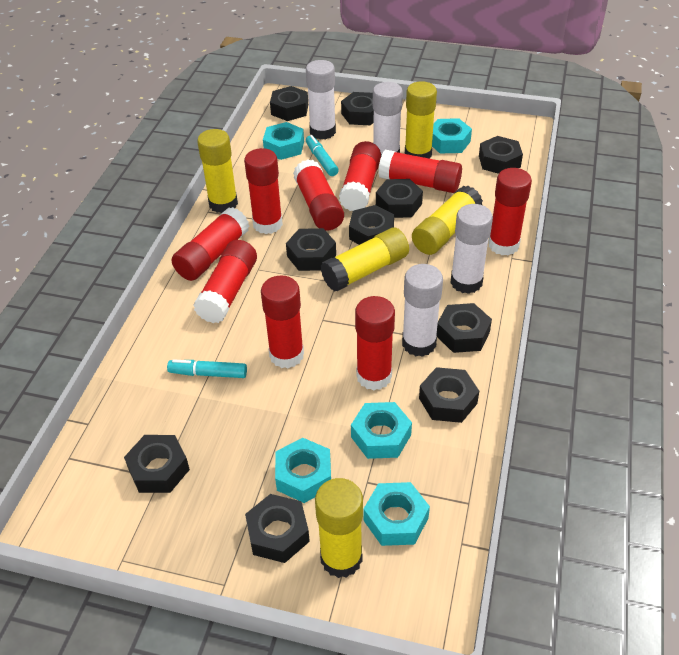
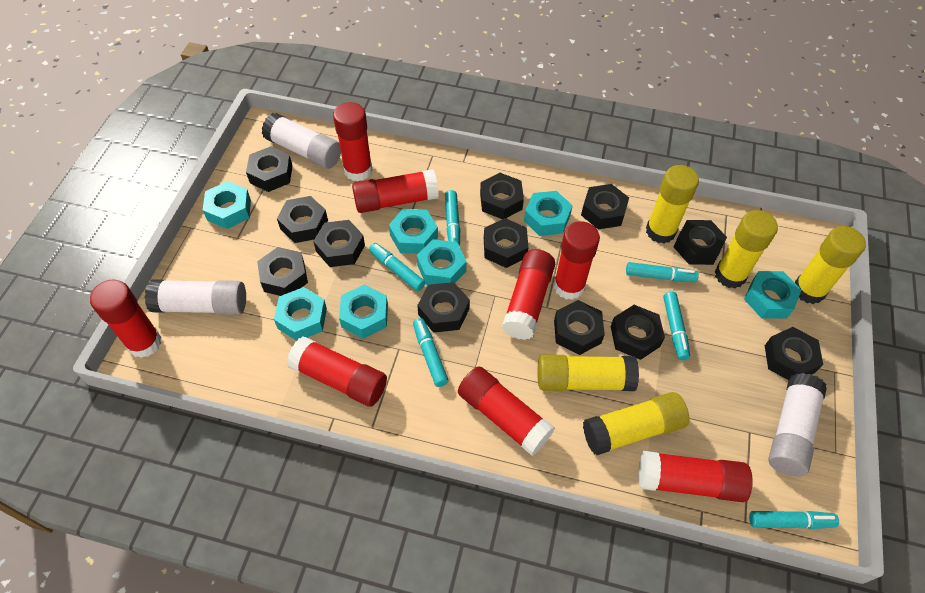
black nut: 10 -> 12
red glue stick: 9 -> 8
turquoise marker: 2 -> 6
turquoise nut: 5 -> 7
white glue stick: 4 -> 3

